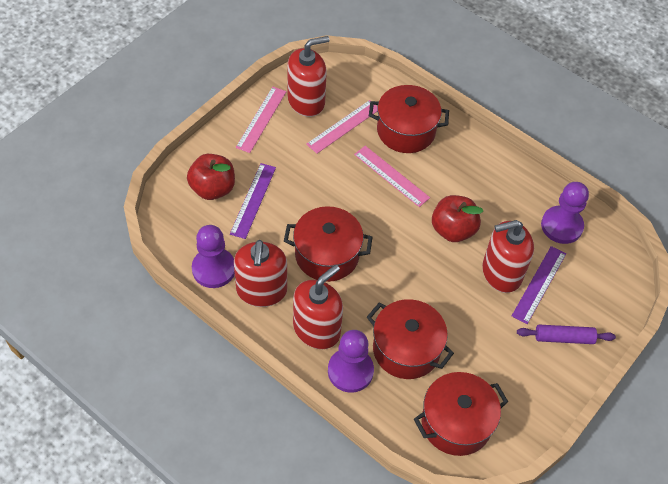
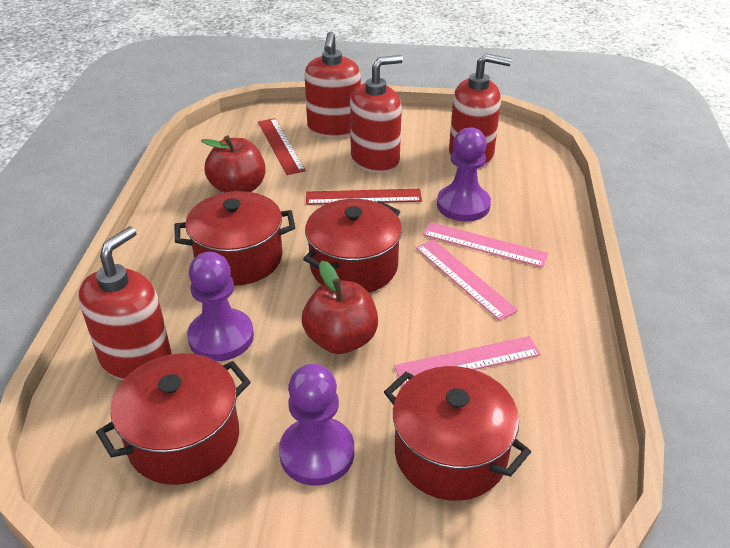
purple rolling pin: 1 -> 0
purple ruler: 2 -> 0
red ruler: 0 -> 2

